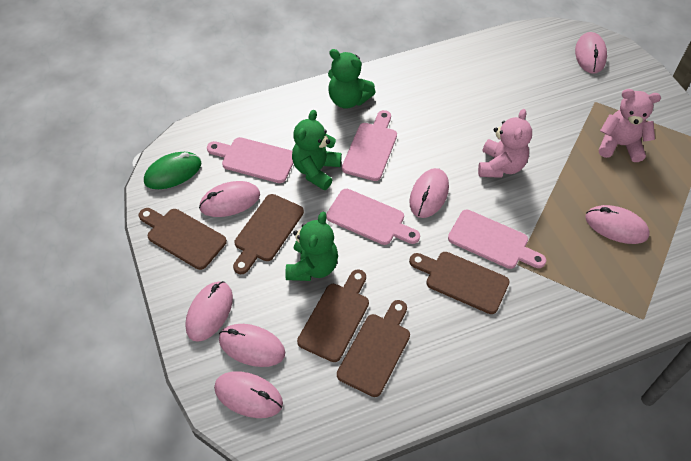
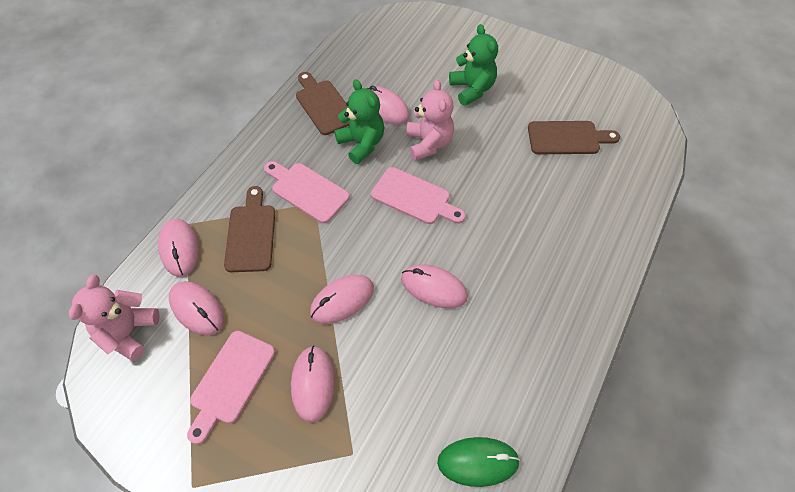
brown cutting board: 5 -> 3
green teddy bear: 3 -> 2
pink cutting board: 4 -> 3
pink mouse: 7 -> 6

